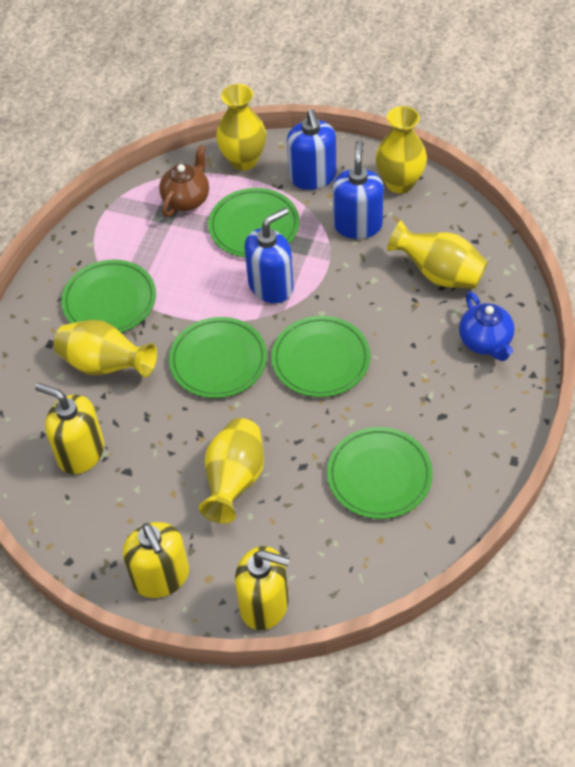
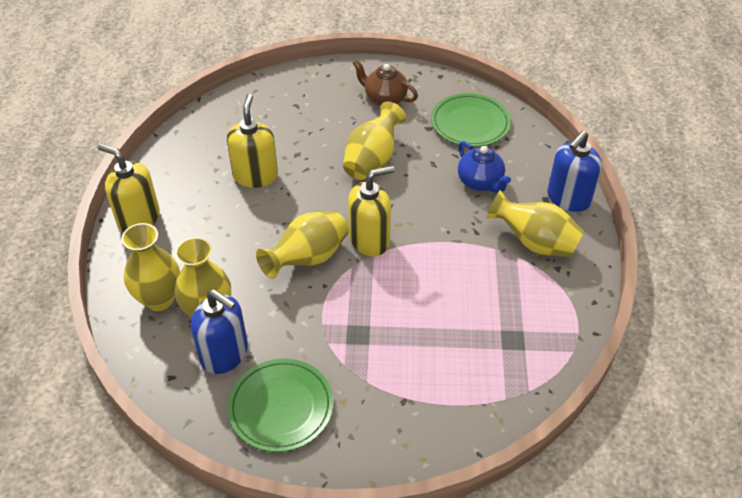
blue soap dispenser: 3 -> 2
green plate: 5 -> 2

